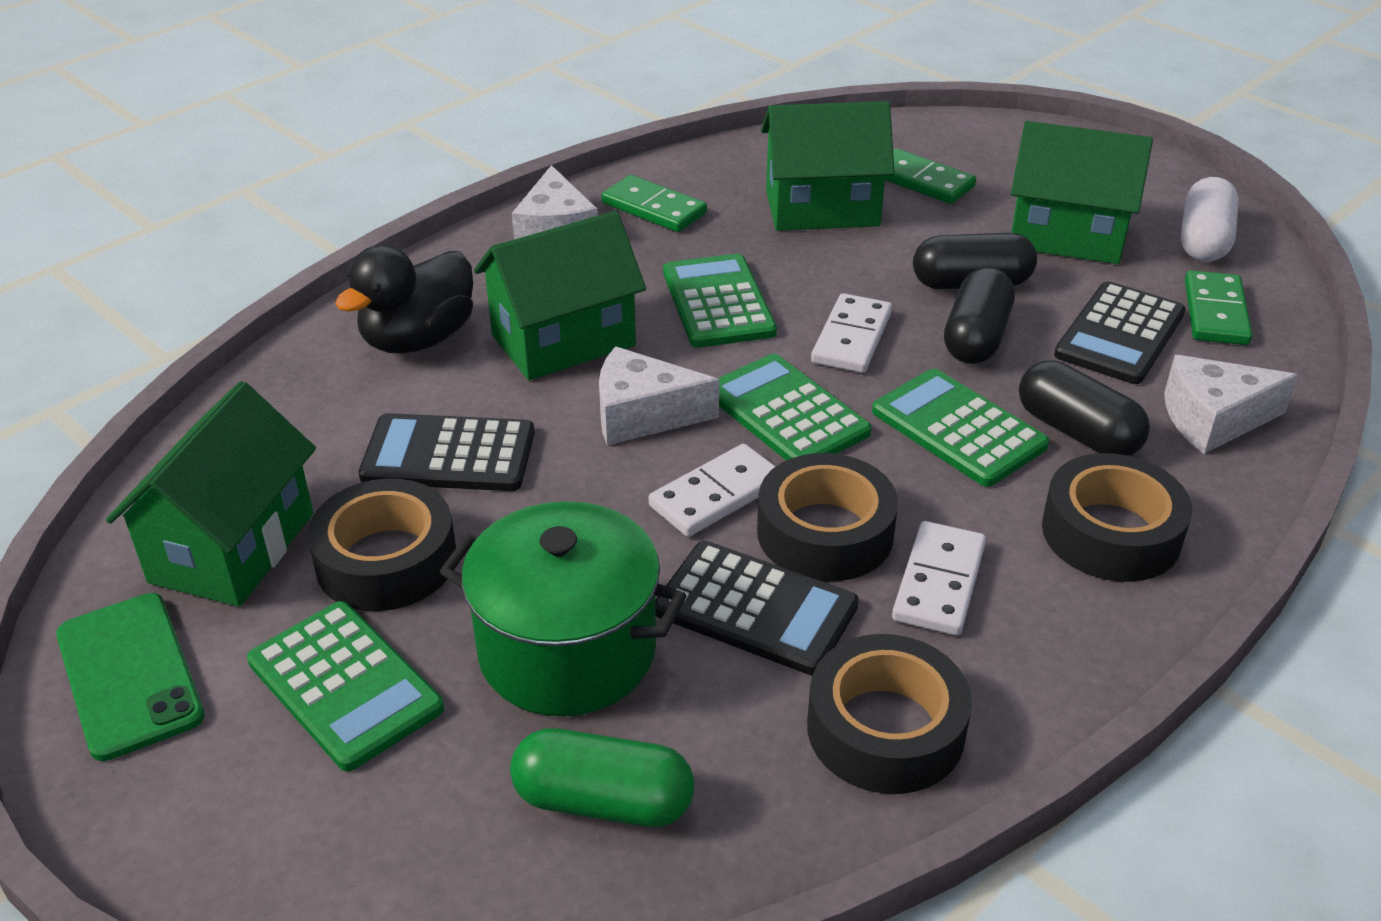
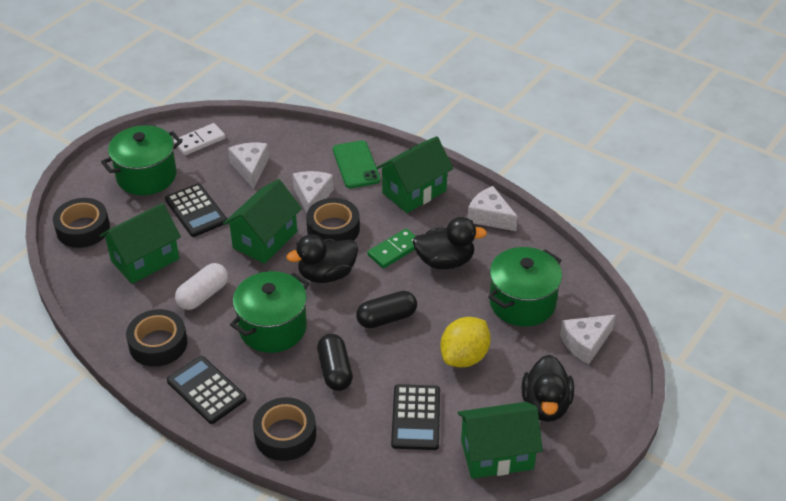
black capsule: 3 -> 2
black duck: 1 -> 3
green calculator: 4 -> 0
green capsule: 1 -> 0
green domino: 3 -> 1
green pot: 1 -> 3
white cheese: 3 -> 4
white domino: 3 -> 1
yellow lemon: 0 -> 1

